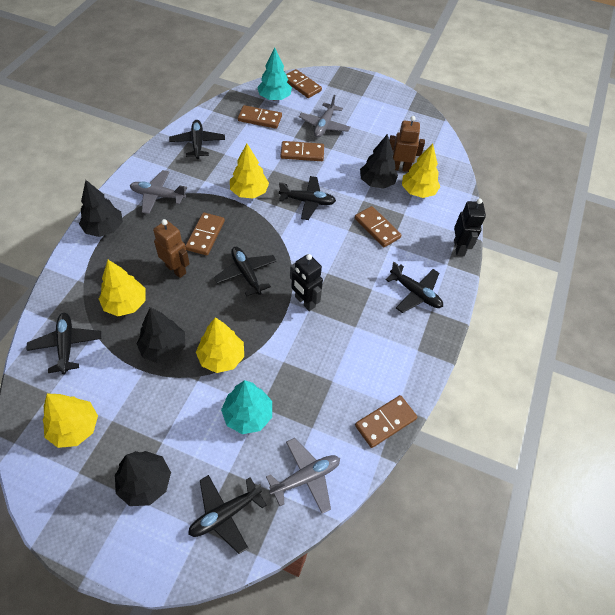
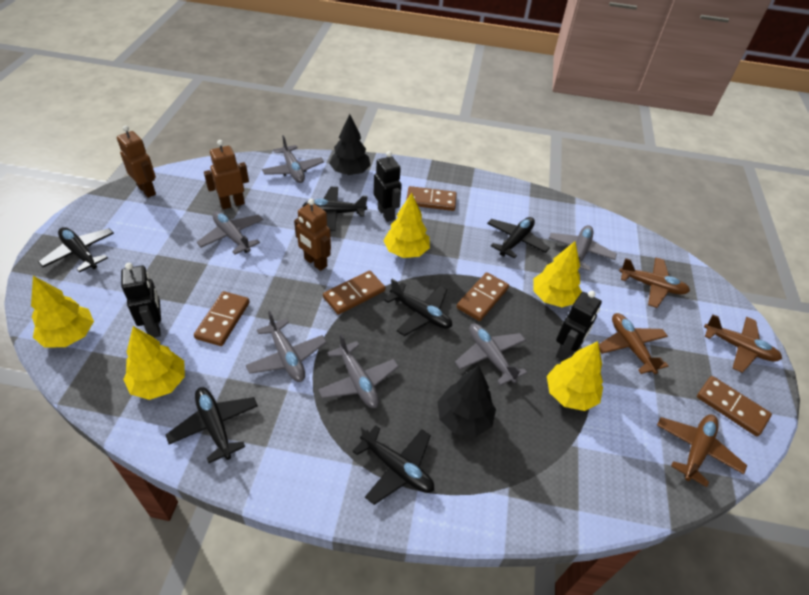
black robot: 2 -> 3
black tree: 4 -> 2
brown domino: 6 -> 5
brown plane: 0 -> 4
brown robot: 2 -> 3
grey plane: 3 -> 6
turquoise tree: 2 -> 0

